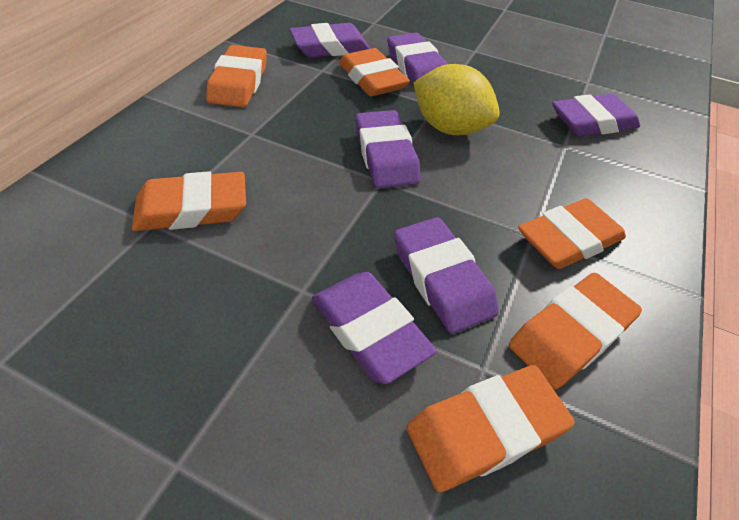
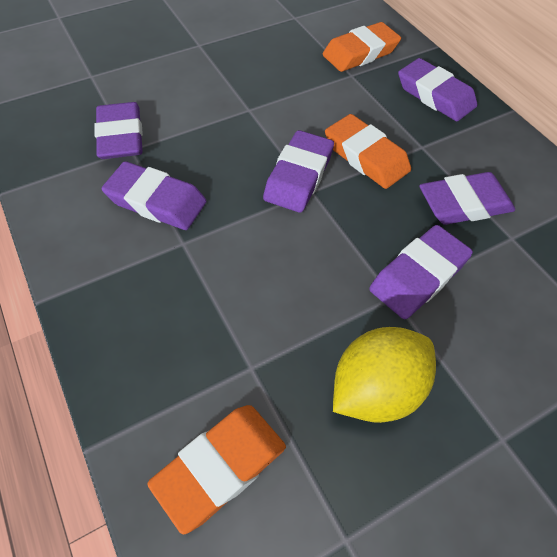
orange eraser: 6 -> 3

